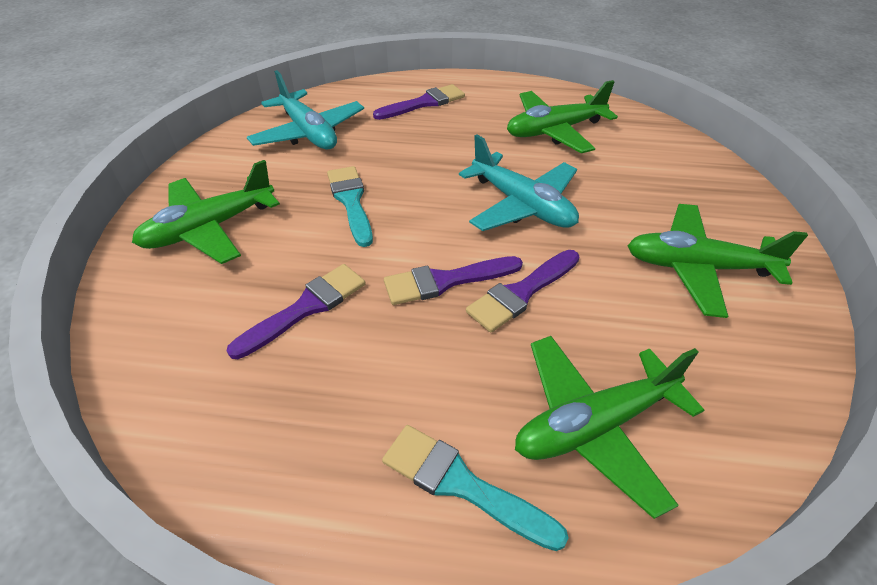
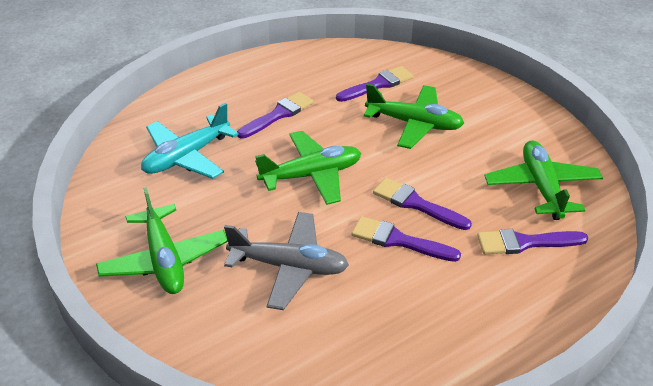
grey plane: 0 -> 1
purple brush: 4 -> 5
turquoise brush: 2 -> 0
turquoise plane: 2 -> 1

